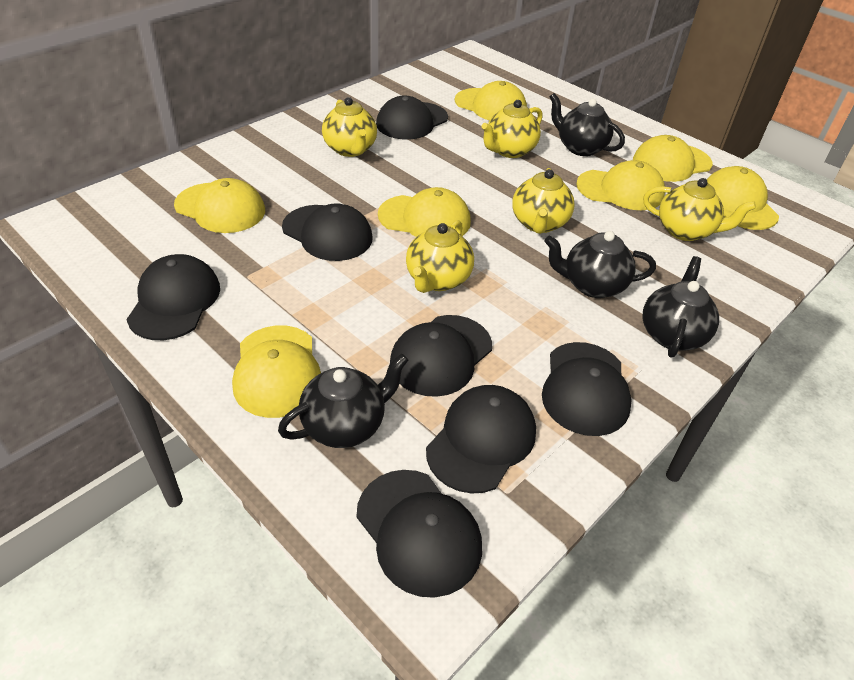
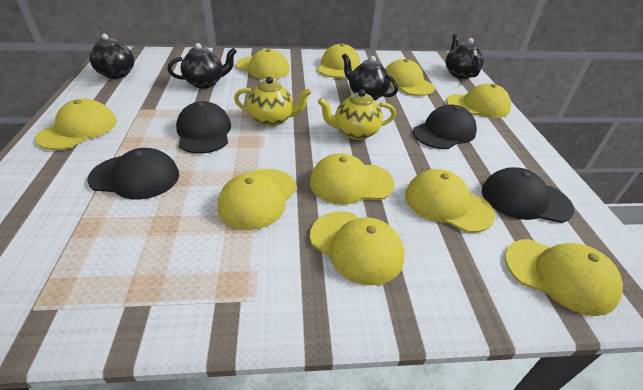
black cap: 7 -> 4
yellow cap: 7 -> 10
yellow teapot: 5 -> 2

